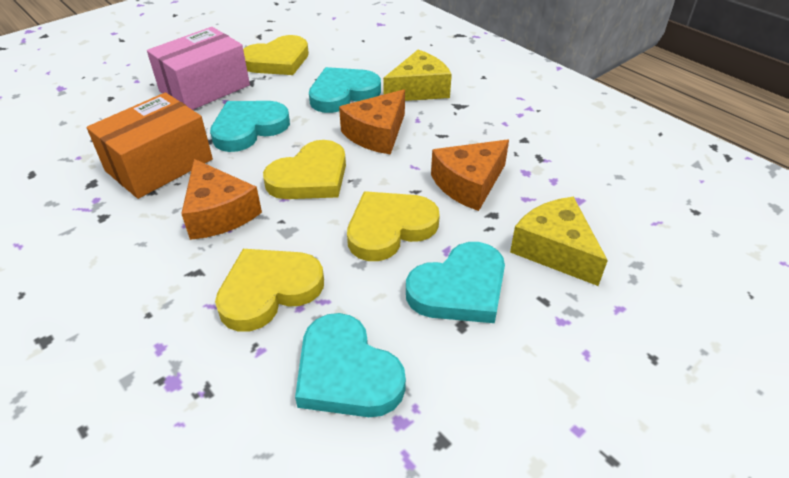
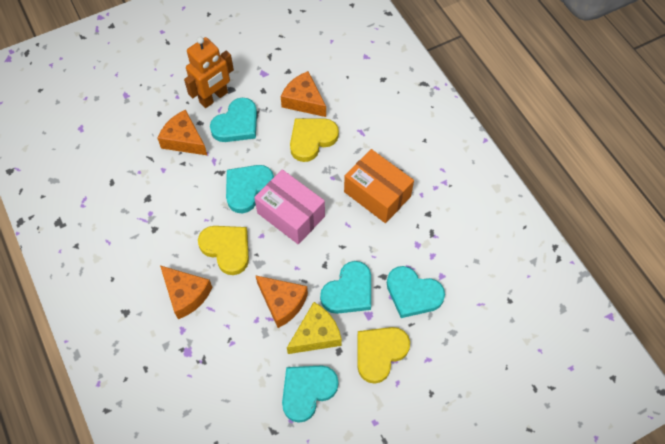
orange cheese: 3 -> 4
orange robot: 0 -> 1
turquoise heart: 4 -> 5
yellow cheese: 2 -> 1
yellow heart: 4 -> 3

